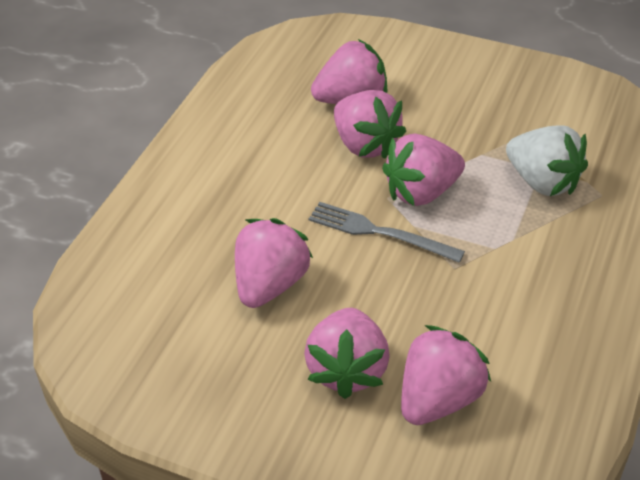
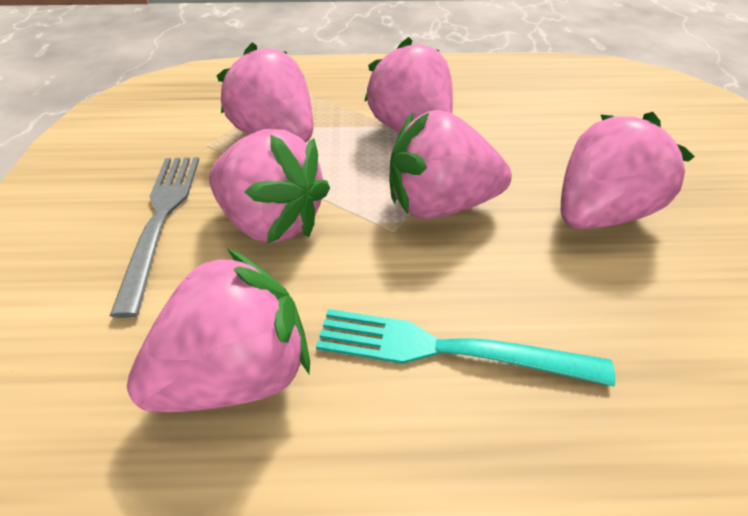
turquoise fork: 0 -> 1
white strawberry: 1 -> 0

